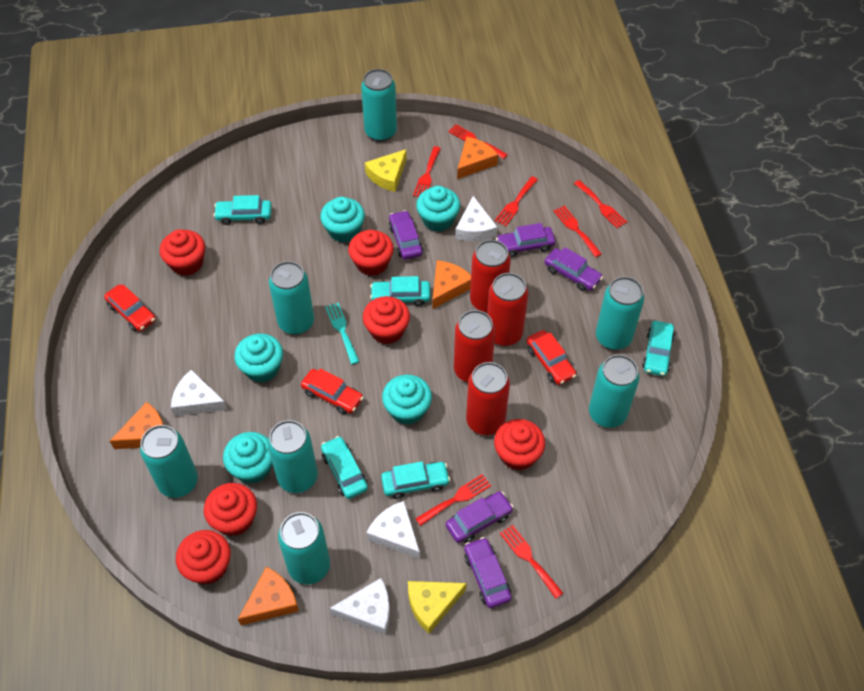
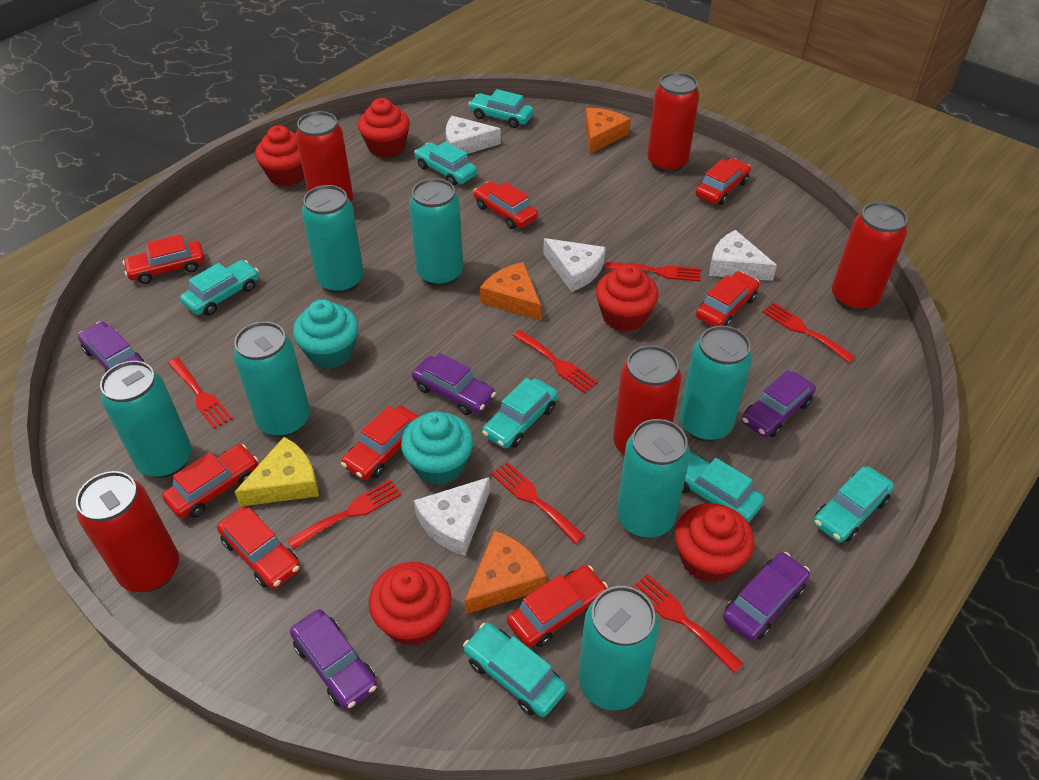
orange cheese: 4 -> 3
red can: 4 -> 5
red car: 3 -> 8
red cupcake: 6 -> 5
turquoise car: 5 -> 7
turquoise cupcake: 5 -> 2
turquoise fork: 1 -> 0
yellow cheese: 2 -> 1

